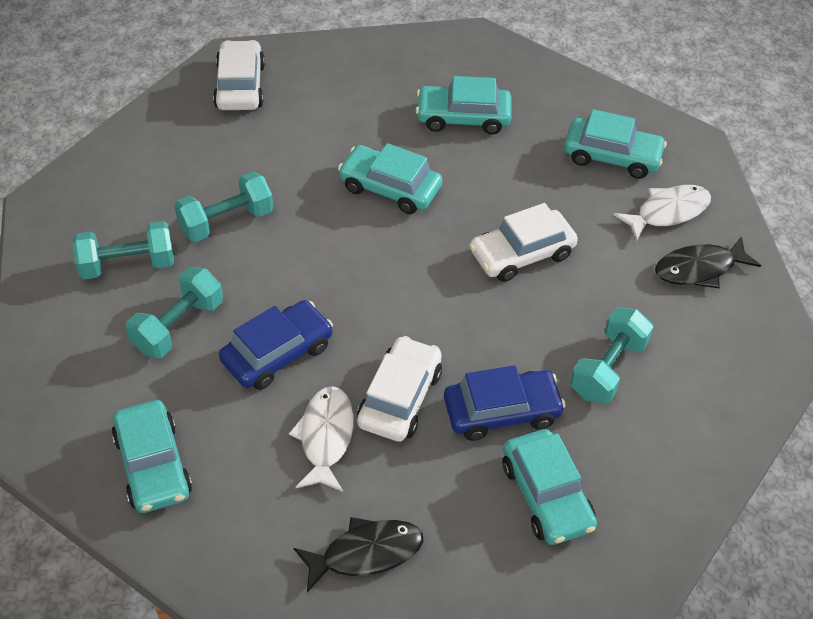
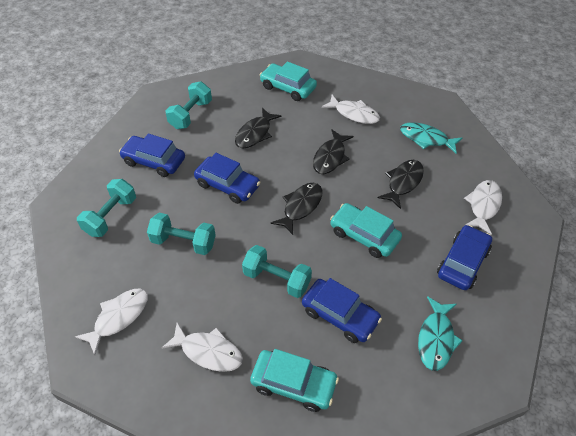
black fish: 2 -> 4
blue car: 2 -> 4
turquoise car: 5 -> 3
turquoise fish: 0 -> 2
white car: 3 -> 0
white fish: 2 -> 4

